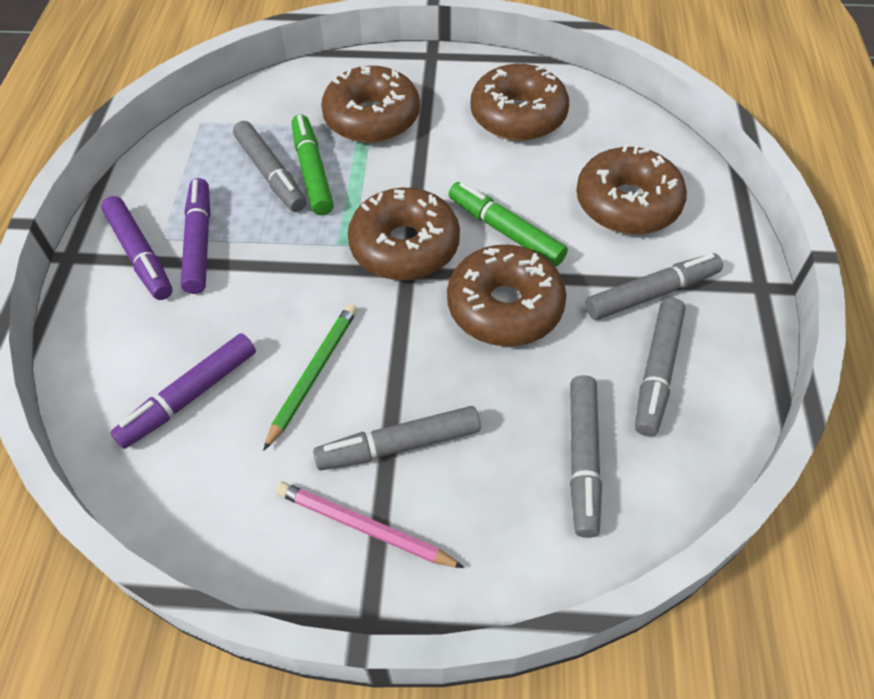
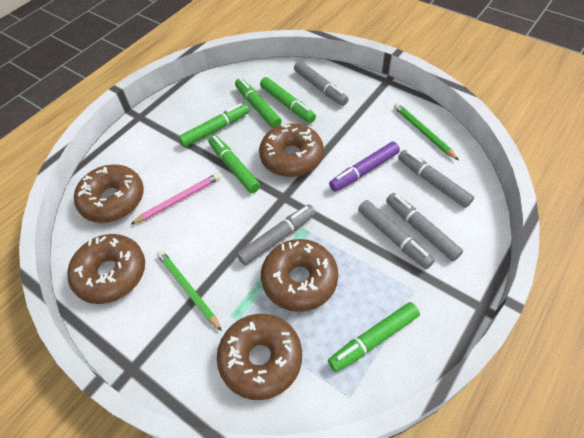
green marker: 2 -> 5
green pencil: 1 -> 2
purple marker: 3 -> 1

